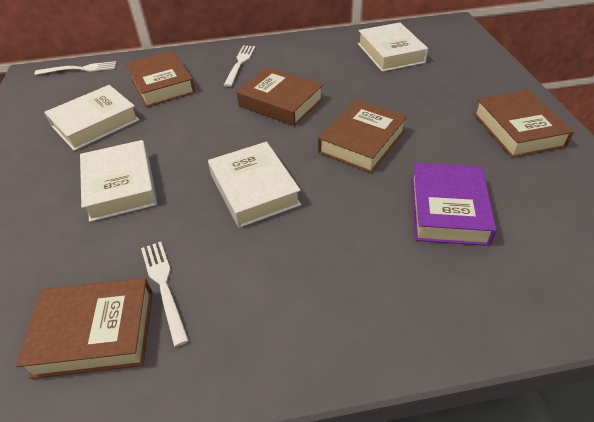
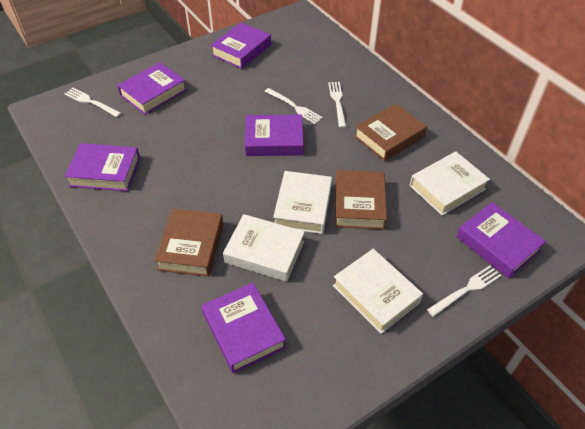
brown book: 5 -> 3
purple book: 1 -> 6
white fork: 3 -> 4

